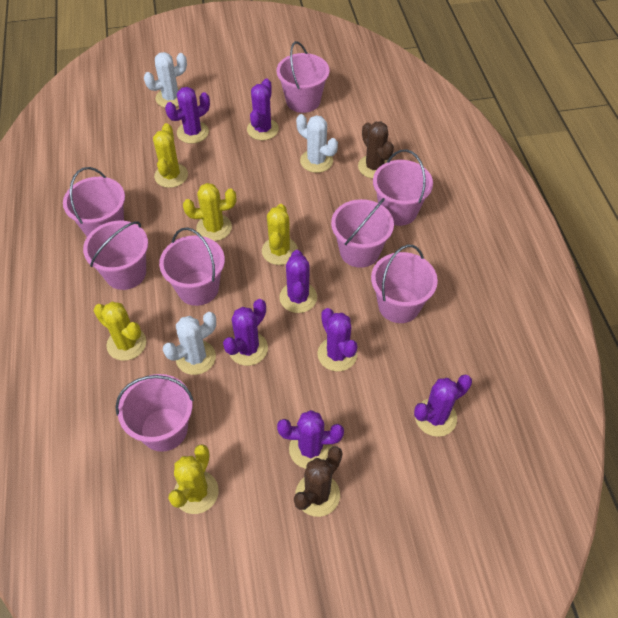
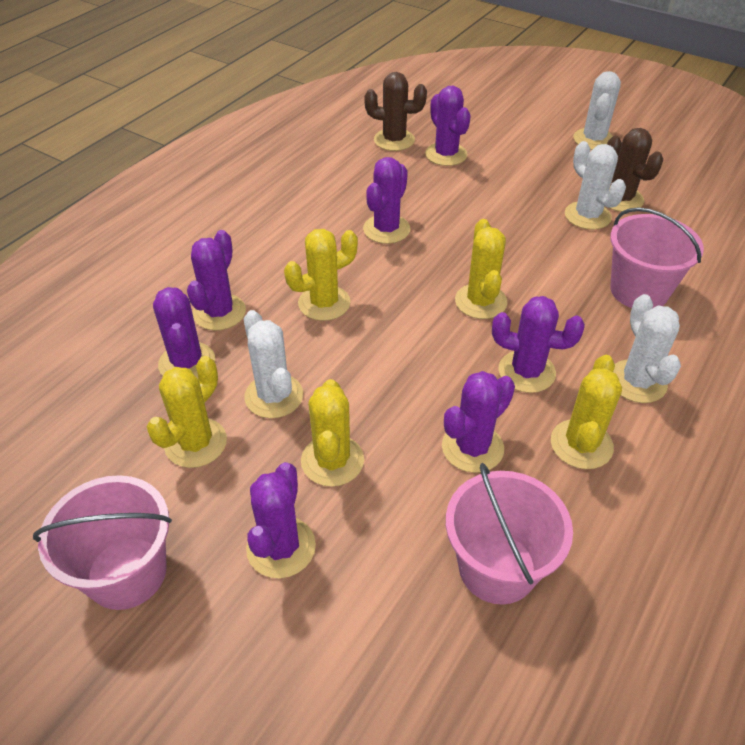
pink bucket: 8 -> 3
white cactus: 3 -> 4

